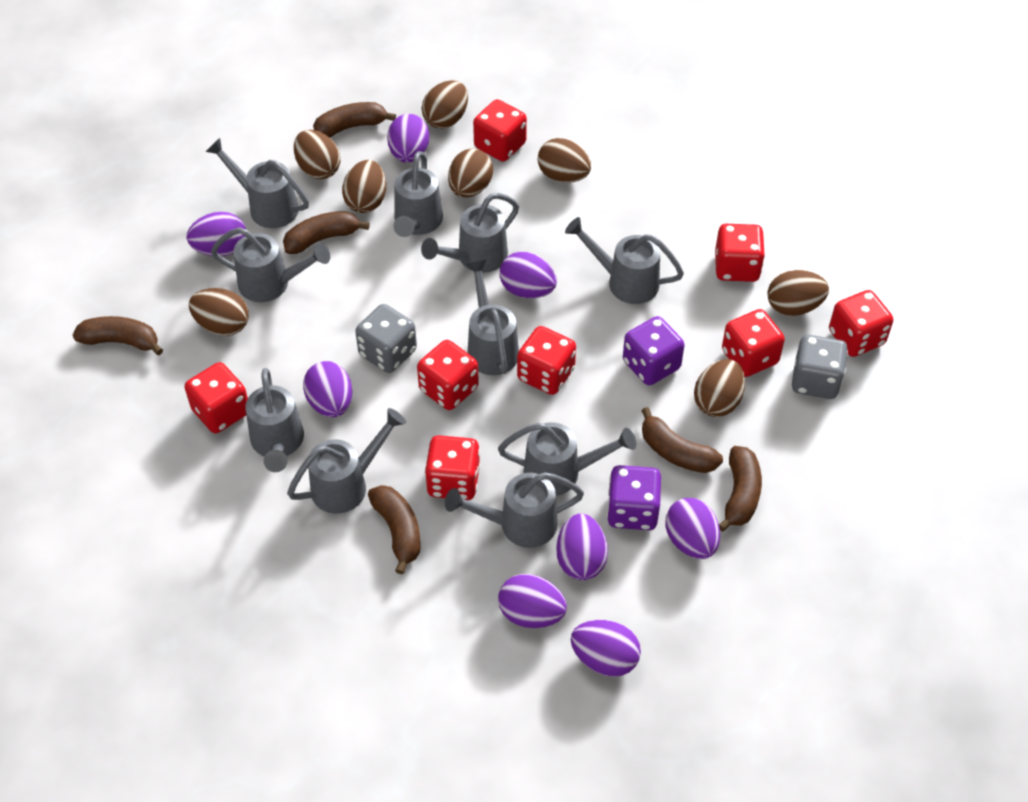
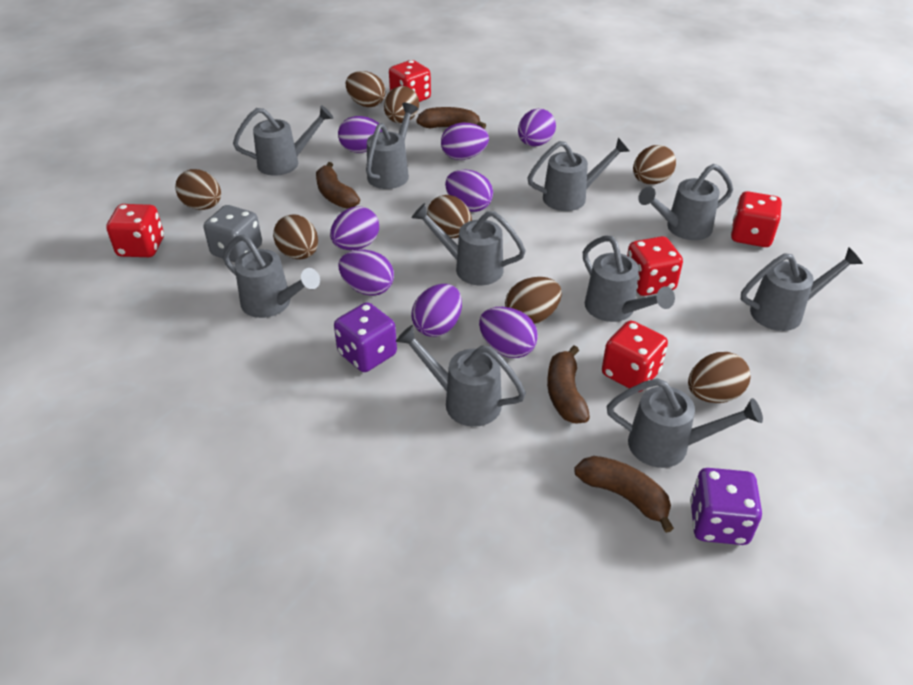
brown banana: 6 -> 4
grey dice: 2 -> 1
red dice: 8 -> 5

